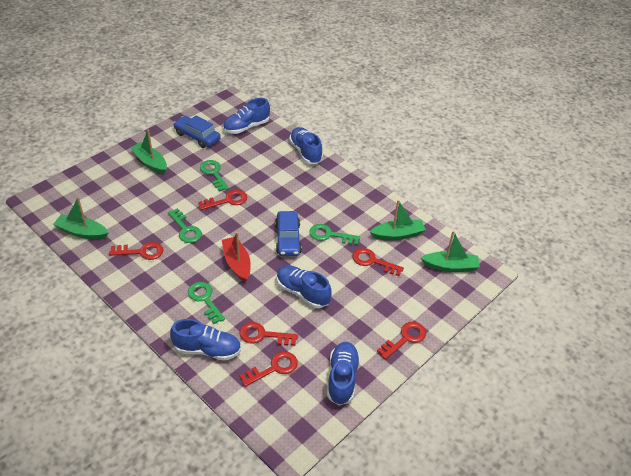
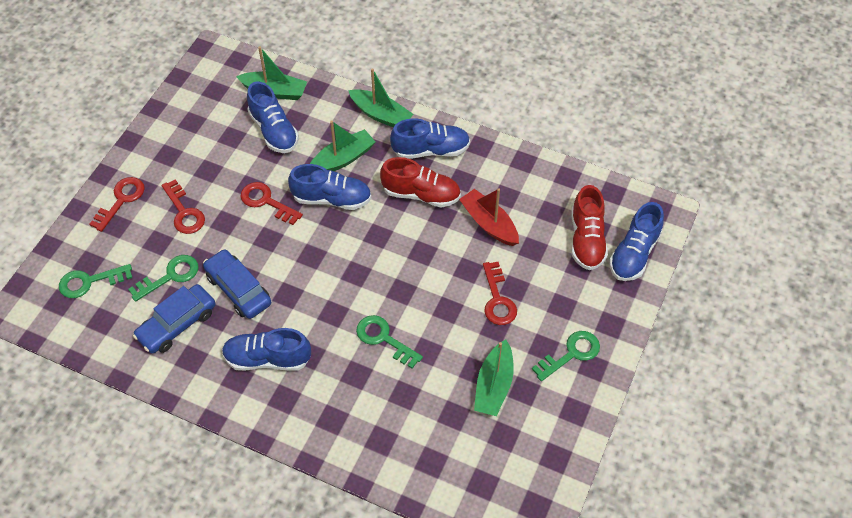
red key: 6 -> 4
red shoe: 0 -> 2

